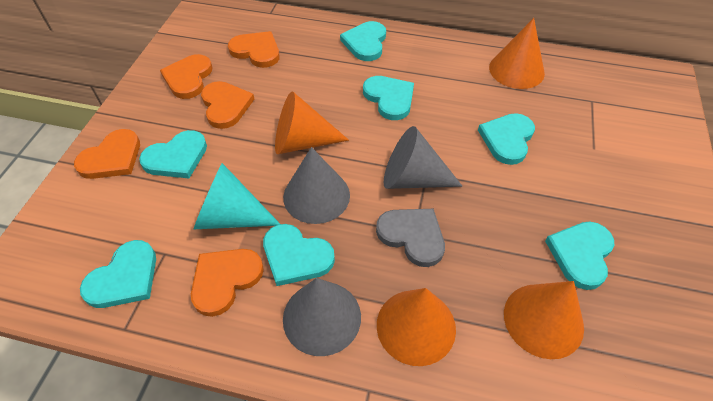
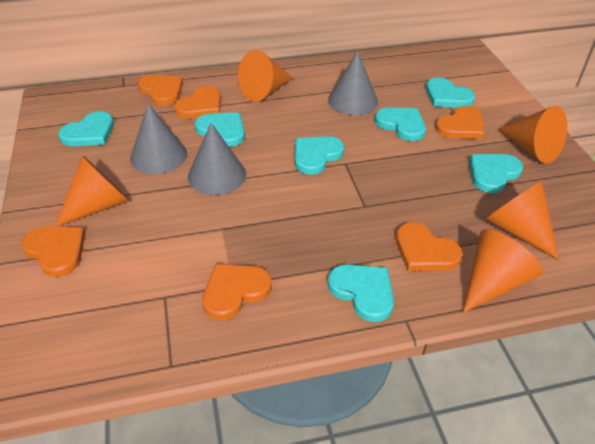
grey heart: 1 -> 0
orange cone: 4 -> 5
orange heart: 5 -> 6
turquoise cone: 1 -> 0

